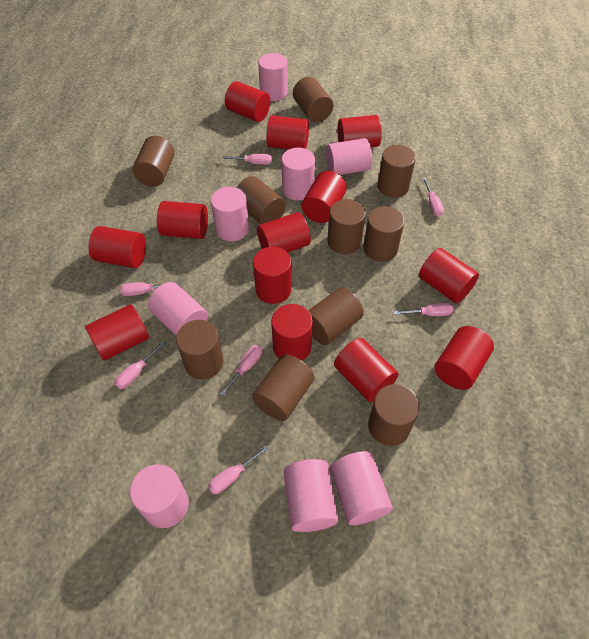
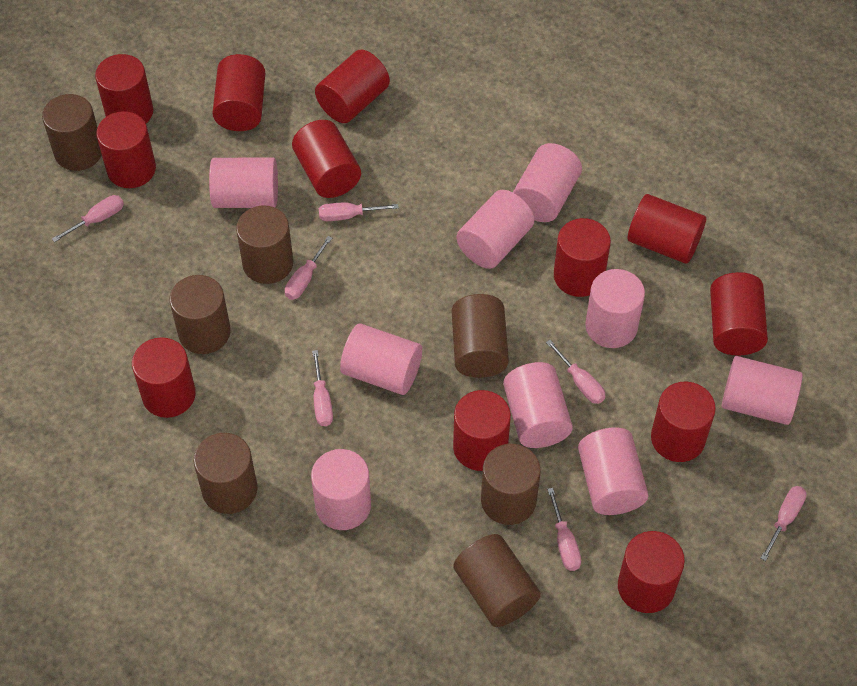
brown cylinder: 10 -> 7
pink cylinder: 8 -> 9
red cylinder: 13 -> 12

